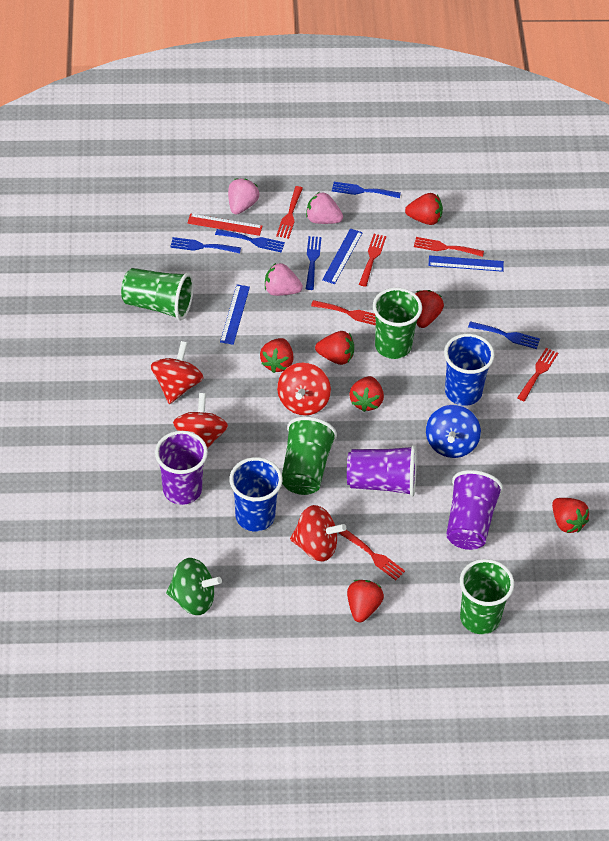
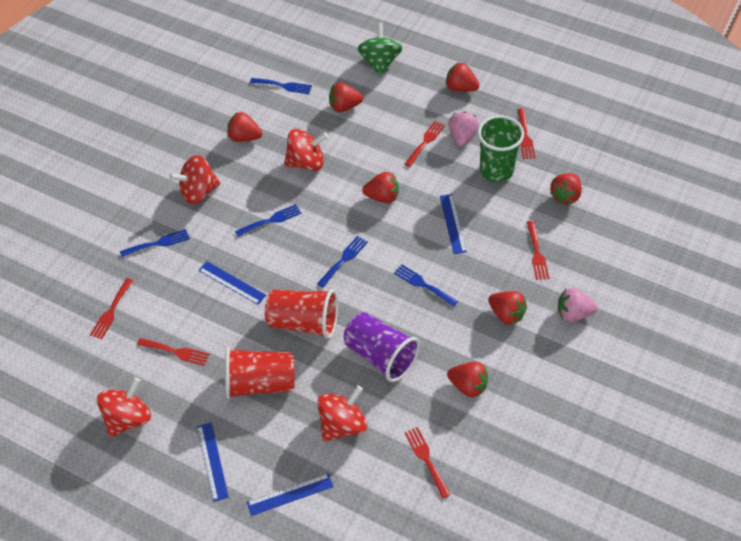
blue cup: 2 -> 0
blue ruler: 3 -> 4
blue spinning top: 1 -> 0
green cup: 4 -> 1
pink strawberry: 3 -> 2
purple cup: 3 -> 1
red cup: 0 -> 2
red ruler: 1 -> 0

